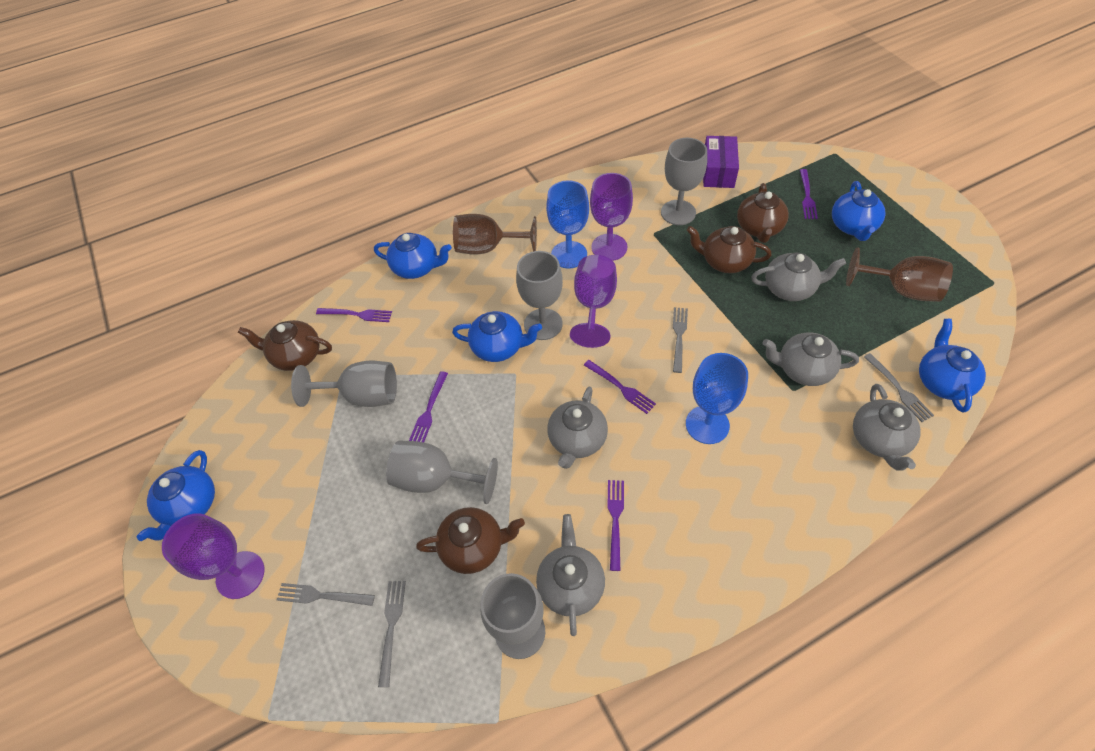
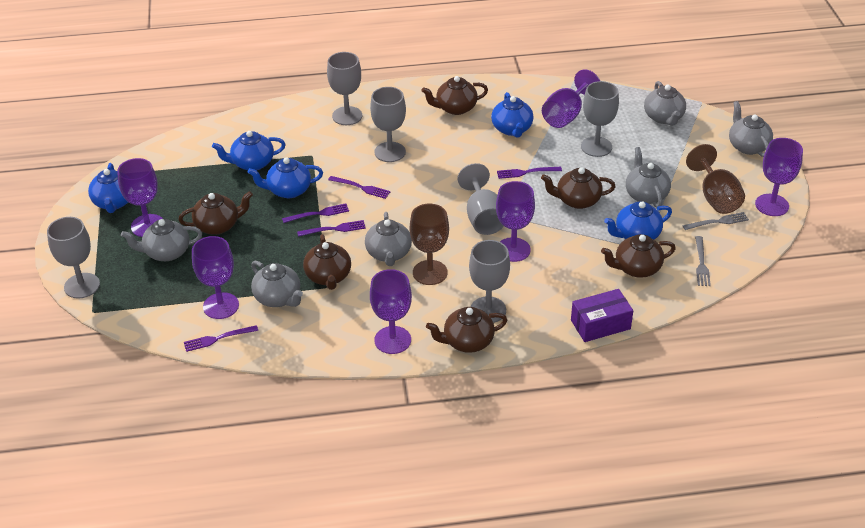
blue goblet: 2 -> 0
brown teapot: 4 -> 6
grey fork: 4 -> 2
grey goblet: 5 -> 6
grey teapot: 5 -> 6
purple goblet: 3 -> 6

